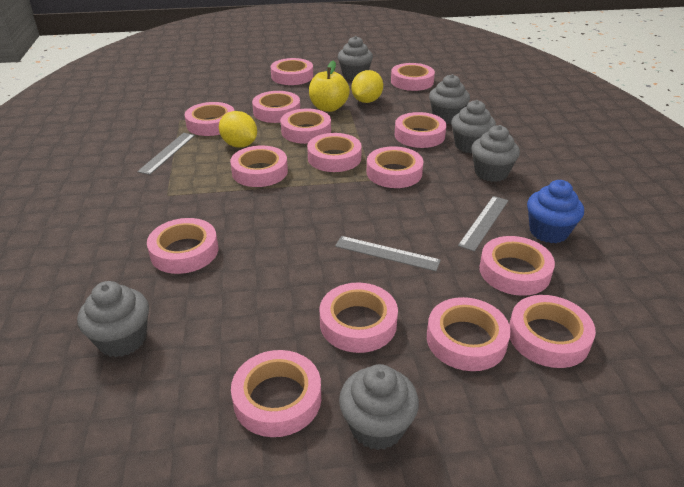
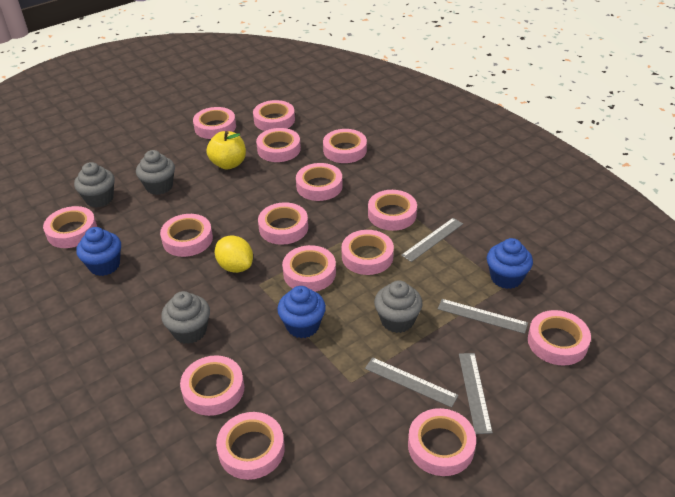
blue cupcake: 1 -> 3
grey cupcake: 6 -> 4
grey ruler: 3 -> 4
yellow lemon: 2 -> 1

